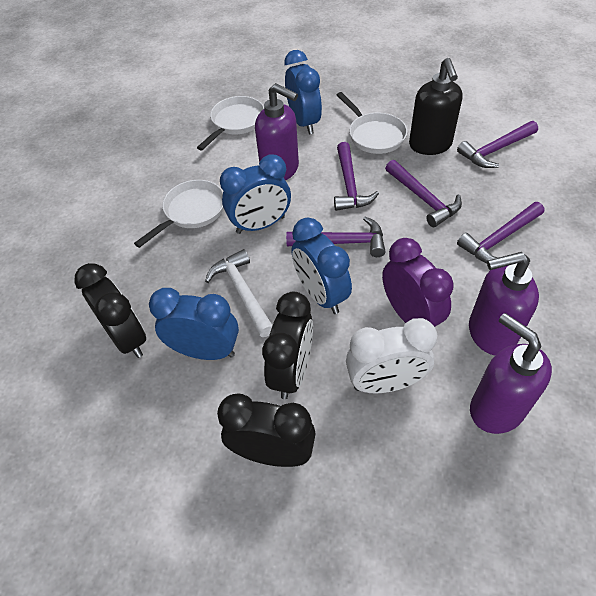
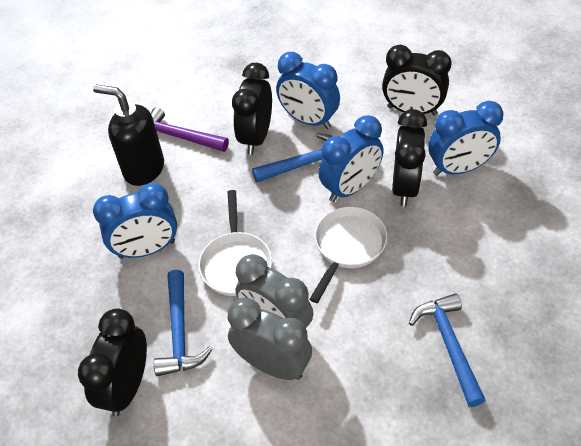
black clock: 3 -> 4
blue hammer: 0 -> 3
grey clock: 0 -> 2
purple clock: 1 -> 0
purple hammer: 5 -> 1
purple soap dispenser: 3 -> 0
white clock: 1 -> 0
white hammer: 1 -> 0
white pan: 3 -> 2

